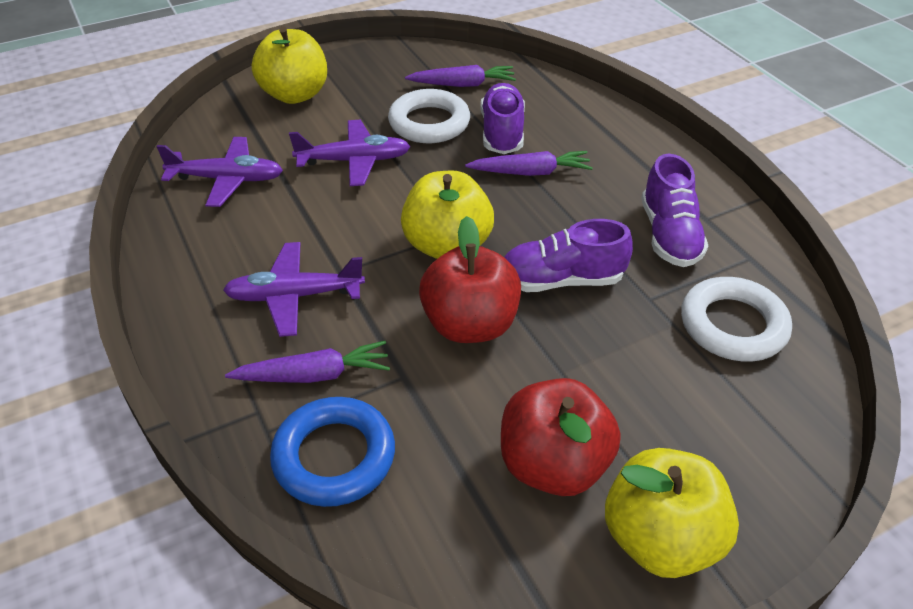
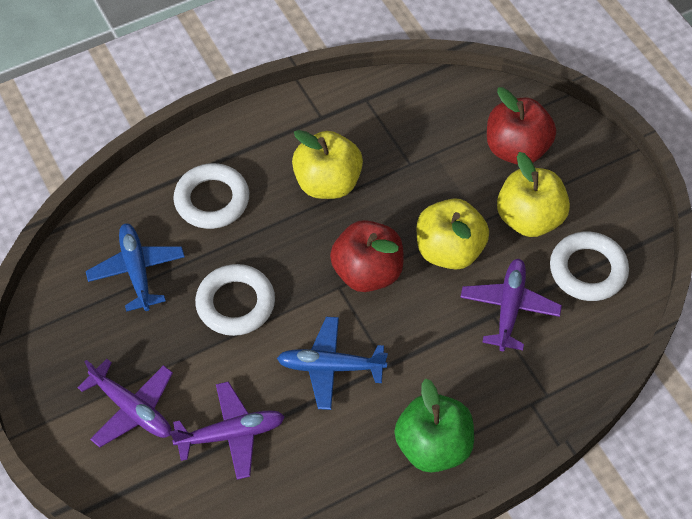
blue plane: 0 -> 2
blue ring: 1 -> 0
green apple: 0 -> 1
purple carrot: 3 -> 0
purple shoe: 3 -> 0
white ring: 2 -> 3

